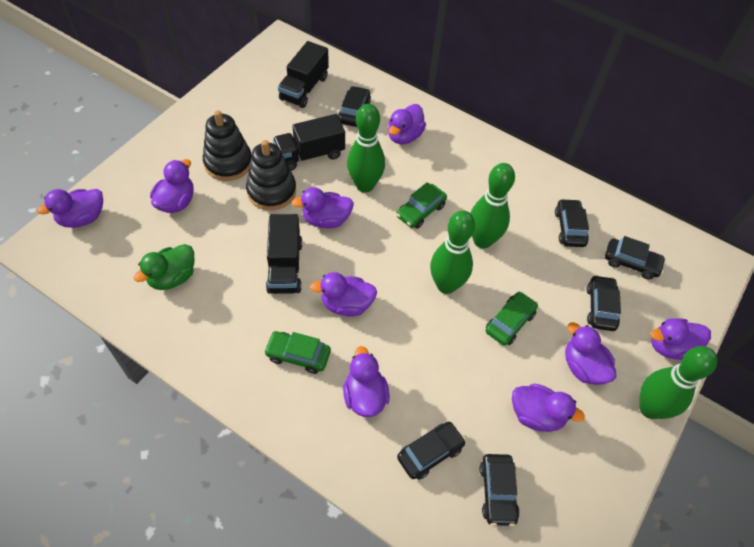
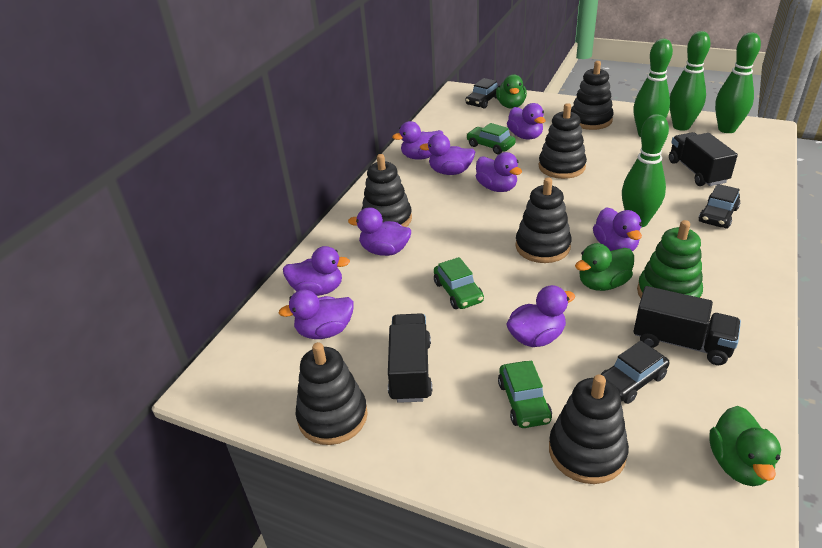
black car: 6 -> 3
black stacking toy: 2 -> 6
green duck: 1 -> 3
green stacking toy: 0 -> 1

